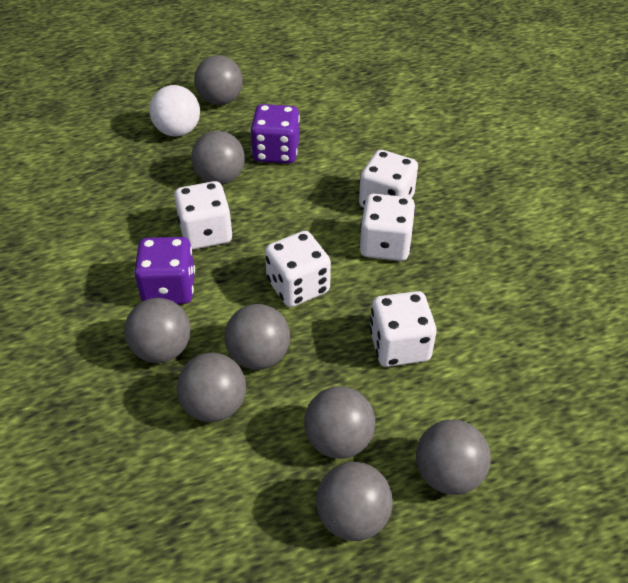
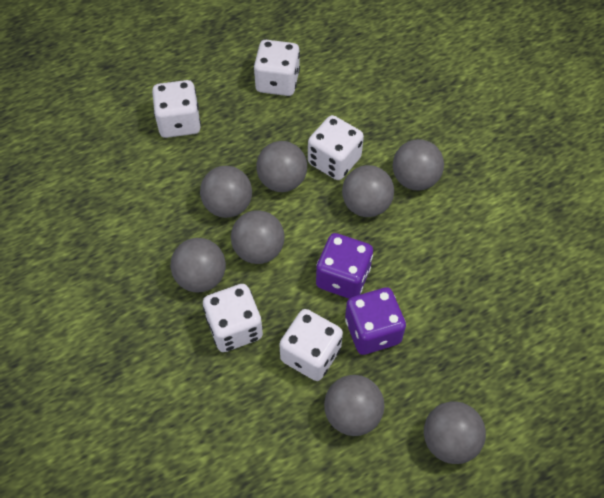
white ball: 1 -> 0

